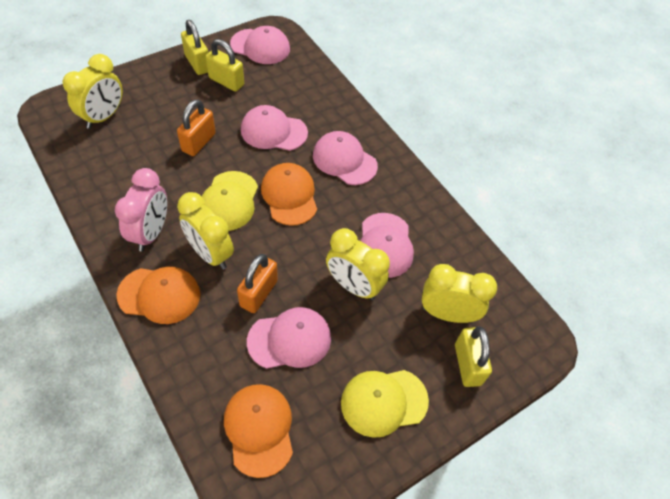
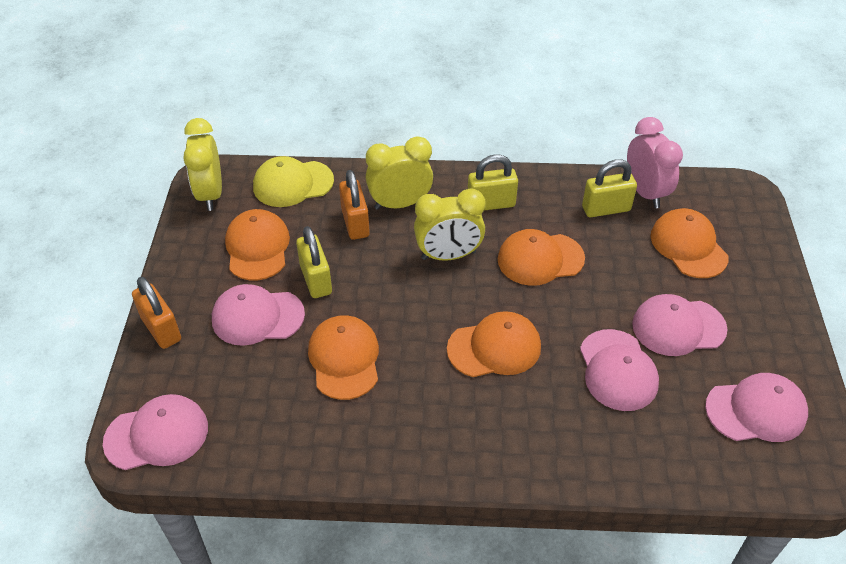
orange cap: 3 -> 5
yellow cap: 2 -> 1
yellow clock: 4 -> 3

